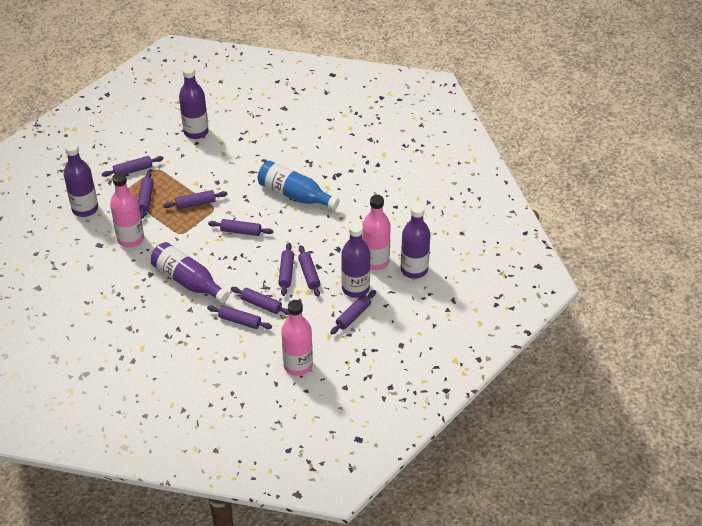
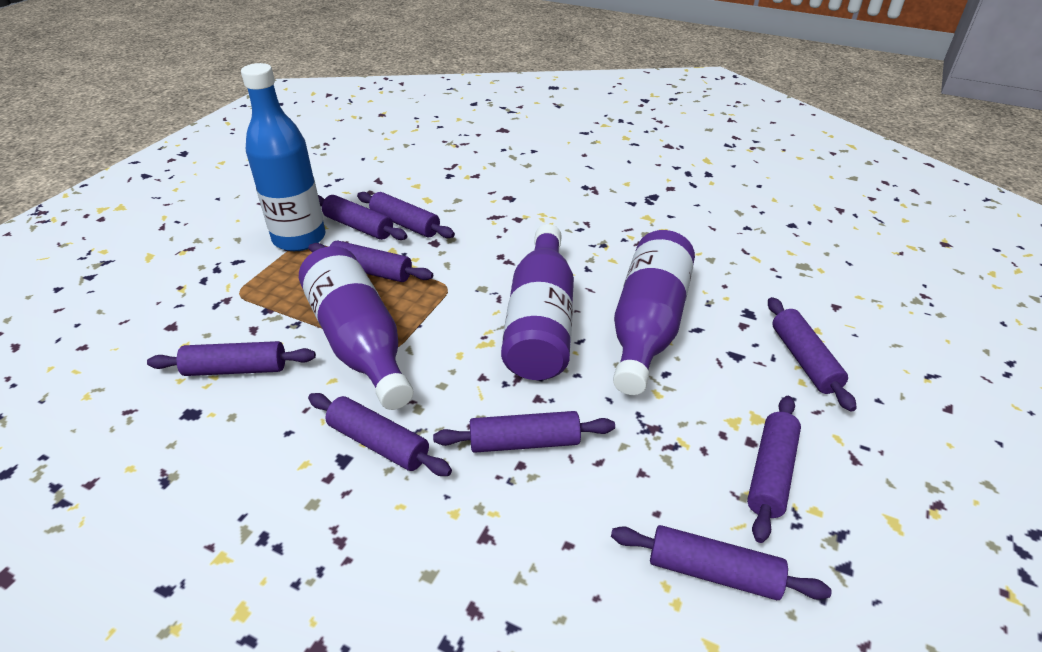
pink bottle: 3 -> 0
purple bottle: 5 -> 3

